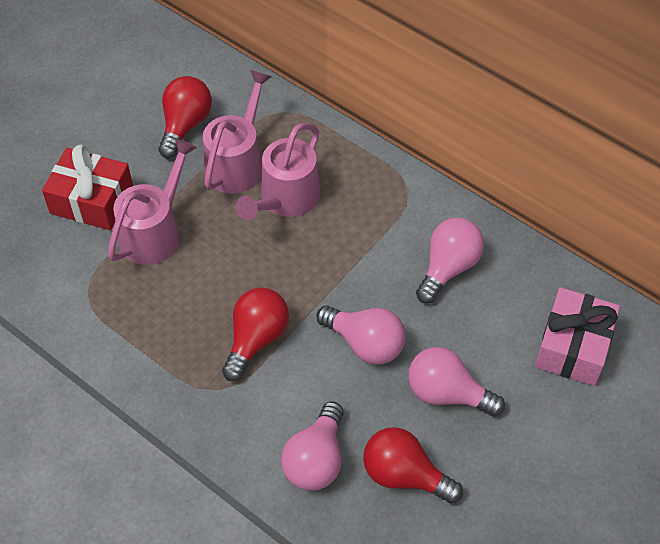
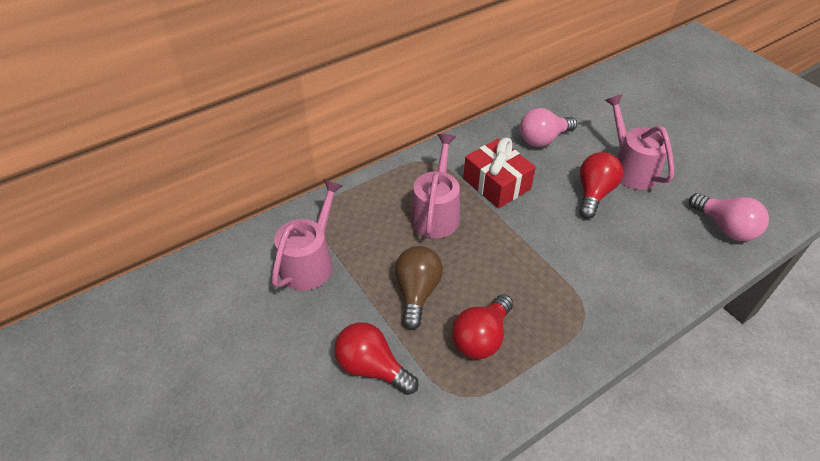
brown light bulb: 0 -> 1
pink gift: 1 -> 0
pink light bulb: 4 -> 2

